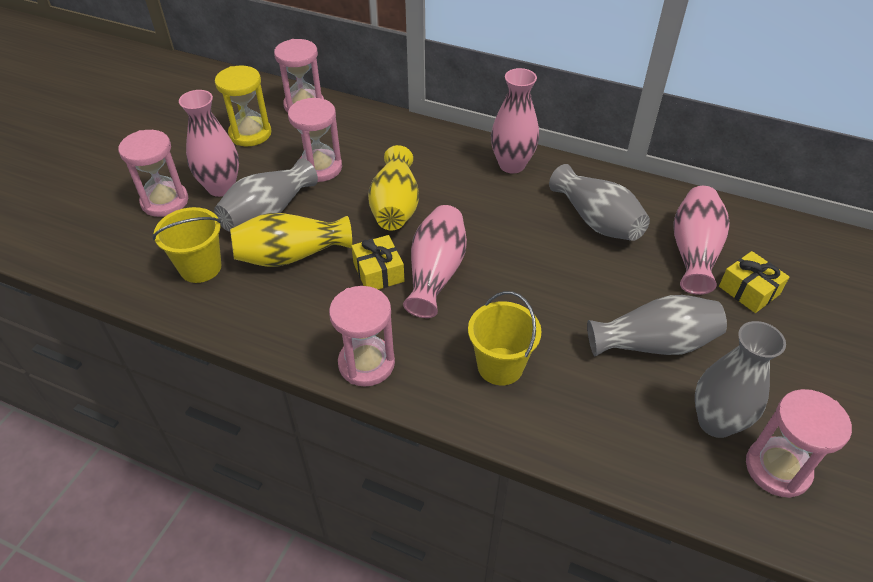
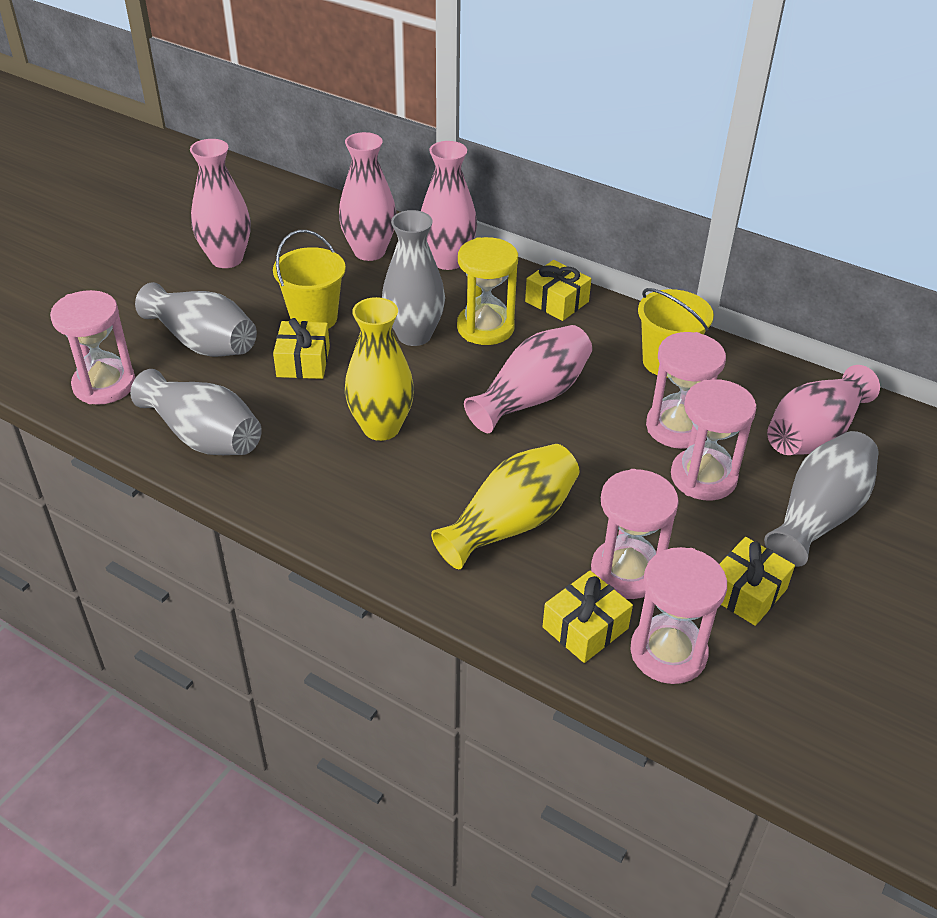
pink vase: 4 -> 5
yellow gift: 2 -> 4

